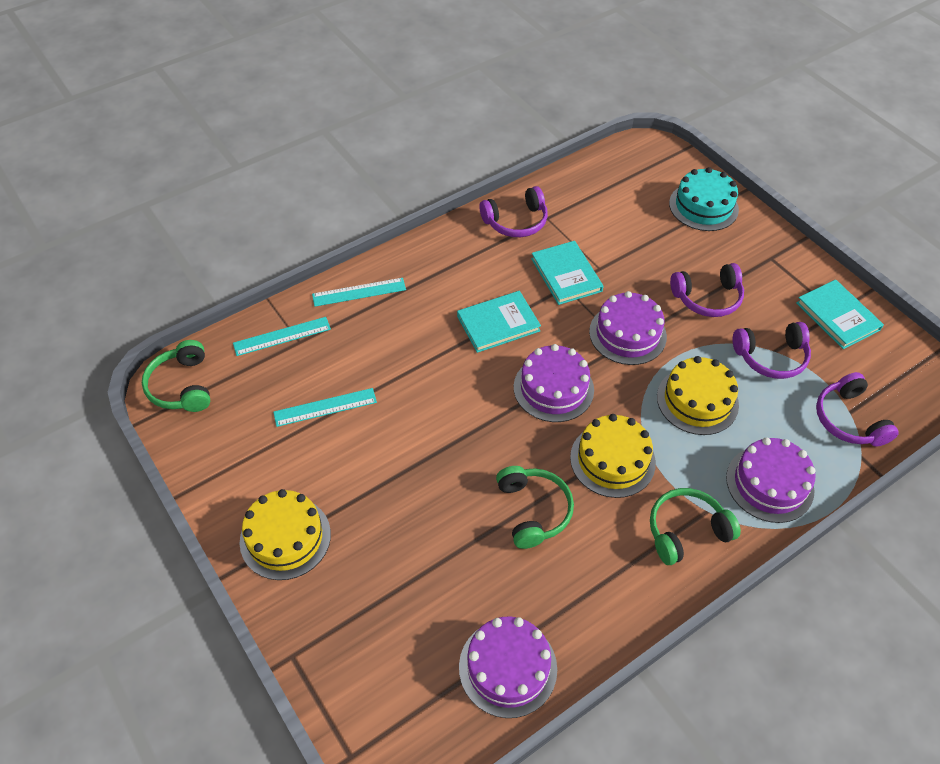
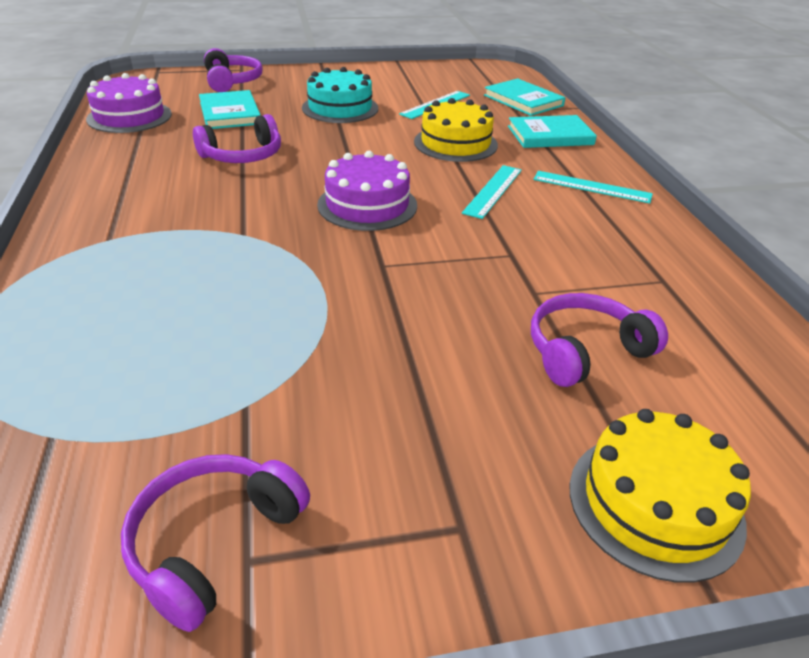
green headphones: 3 -> 0
purple cake: 4 -> 2
yellow cake: 3 -> 2

